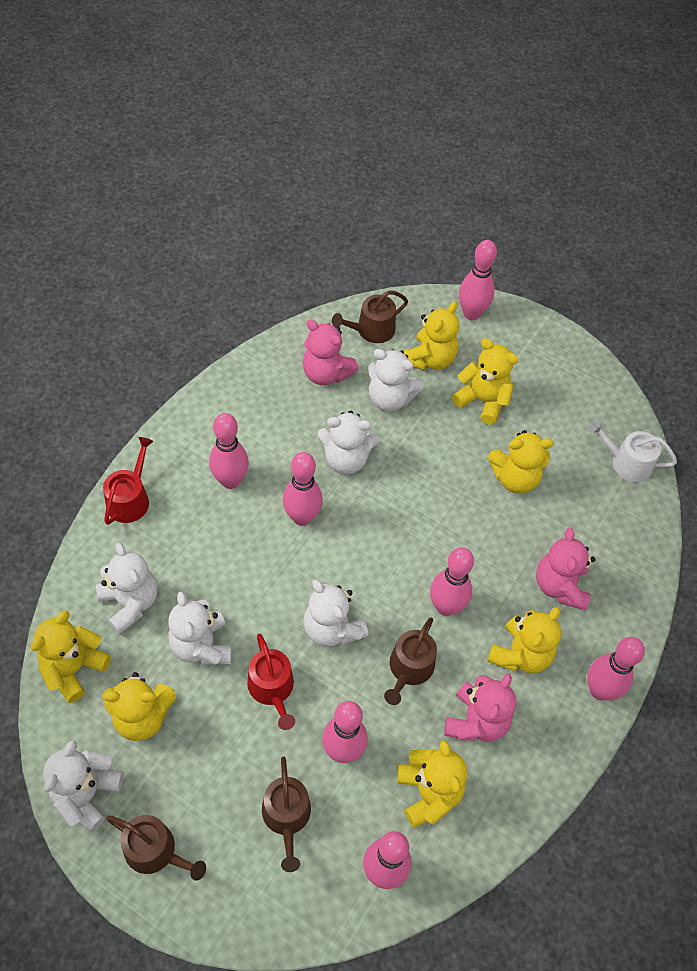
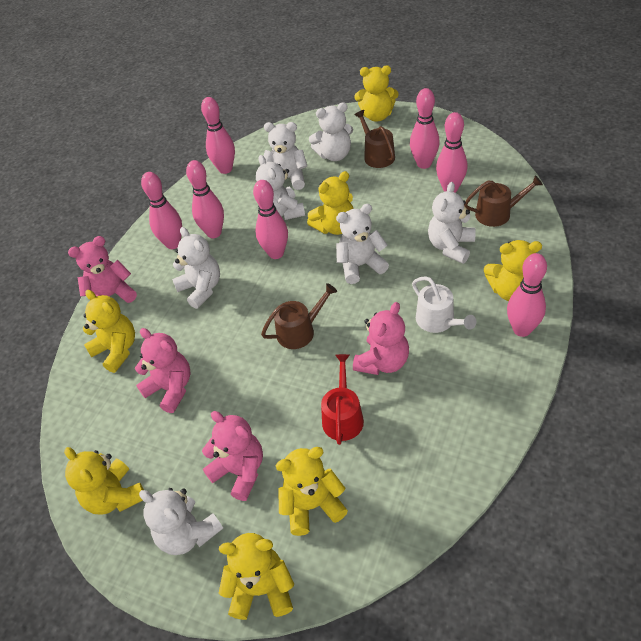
brown watering can: 4 -> 3
pink teddy bear: 3 -> 4
red watering can: 2 -> 1
white teddy bear: 6 -> 7

